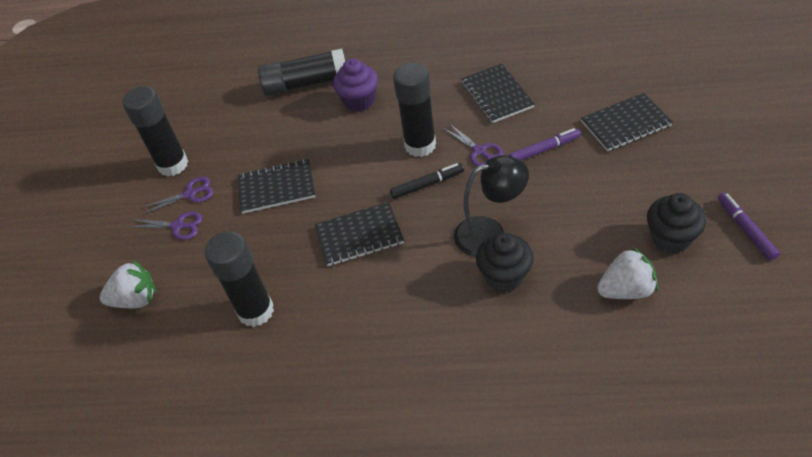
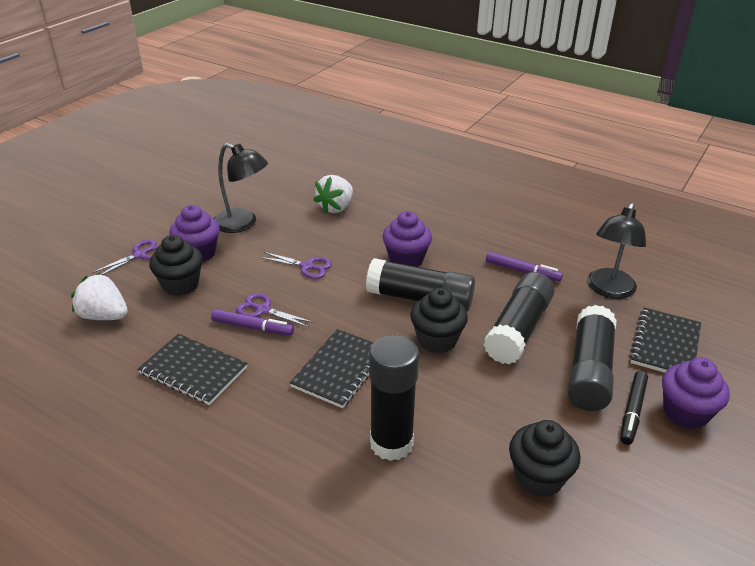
black cupcake: 2 -> 3
black lamp: 1 -> 2
black notebook: 4 -> 3
purple cupcake: 1 -> 3

